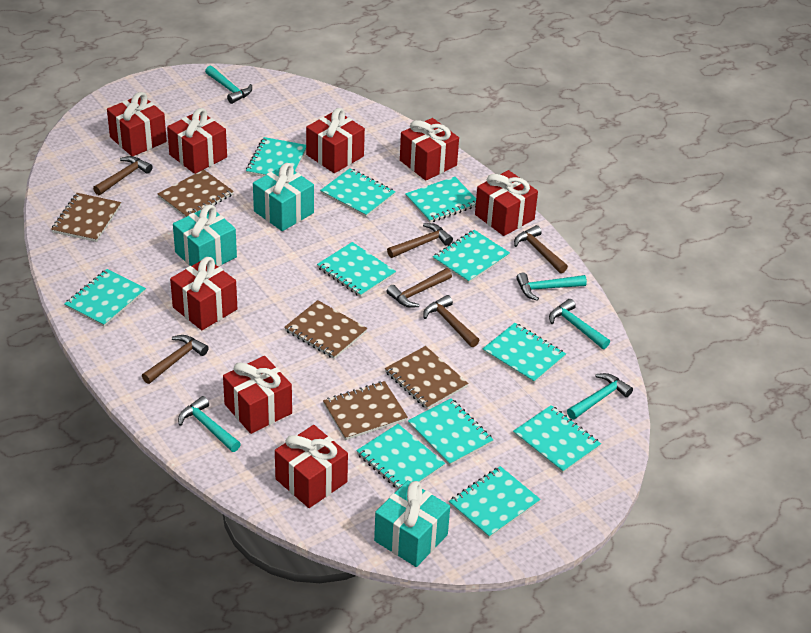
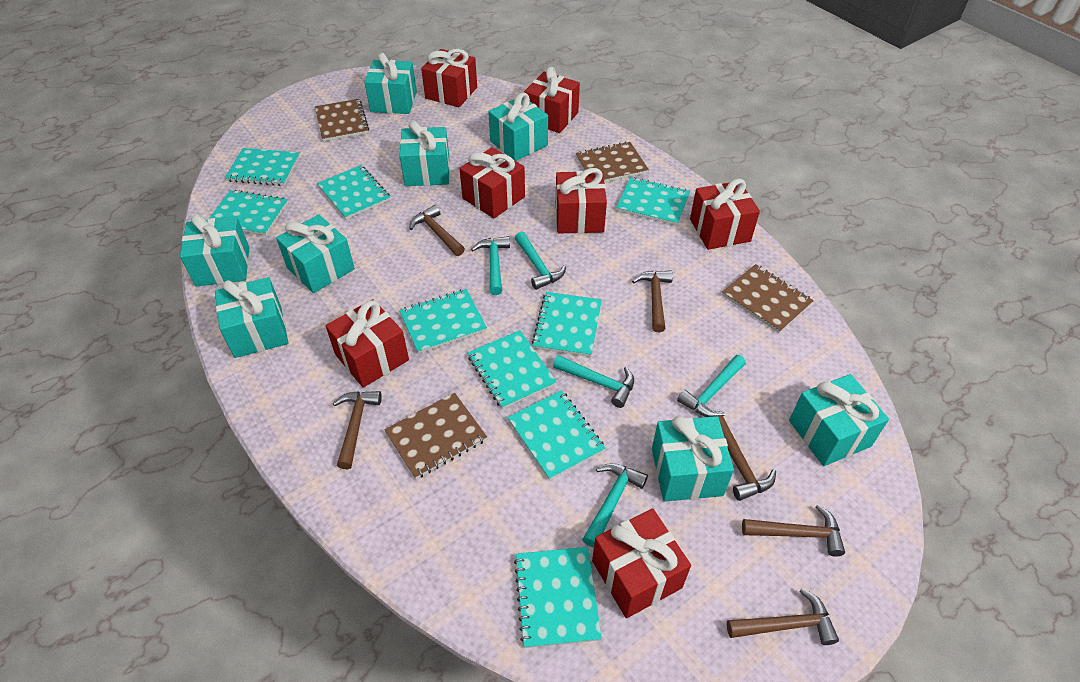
brown notebook: 5 -> 4
red gift: 8 -> 7
turquoise gift: 3 -> 8
turquoise notebook: 11 -> 9

